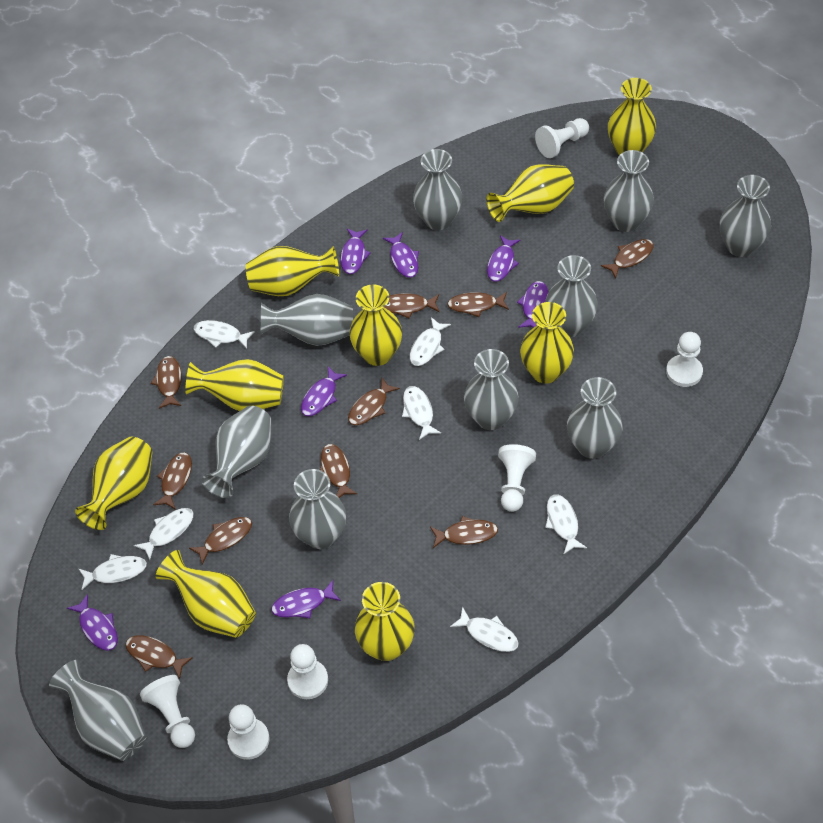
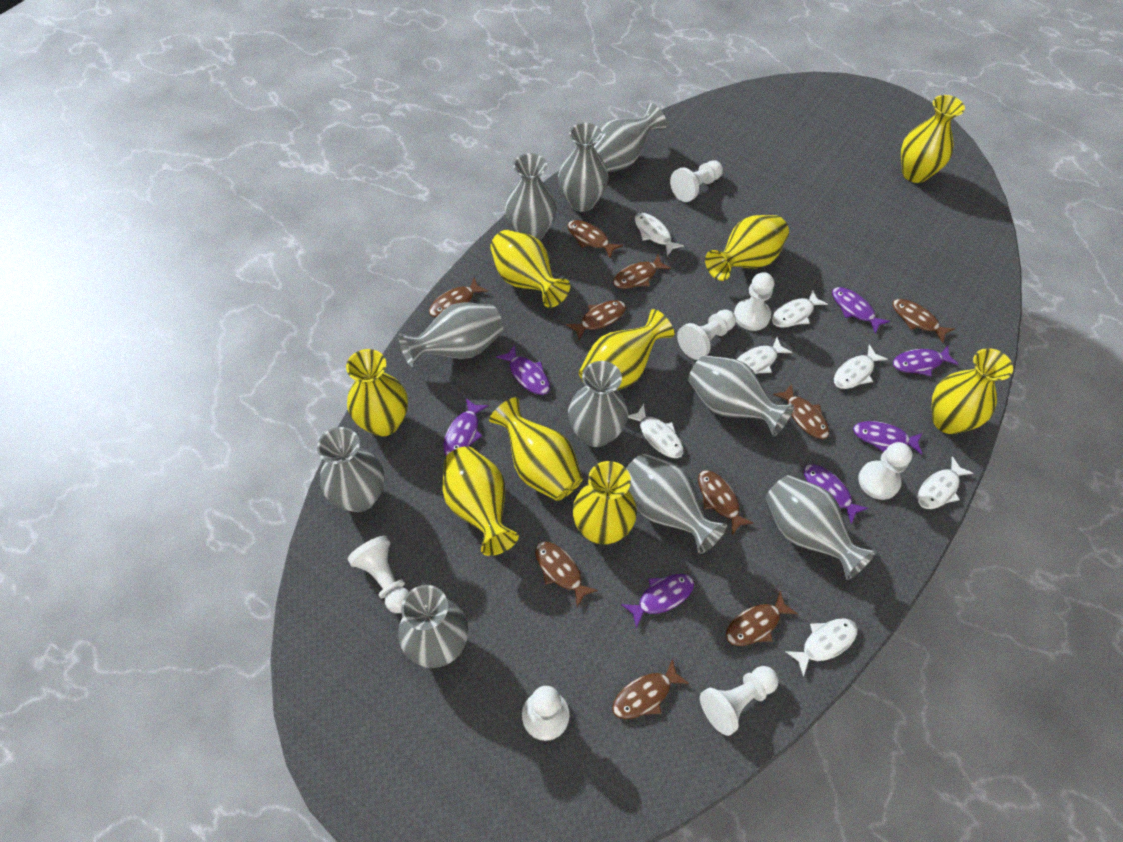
white pawn: 6 -> 7

